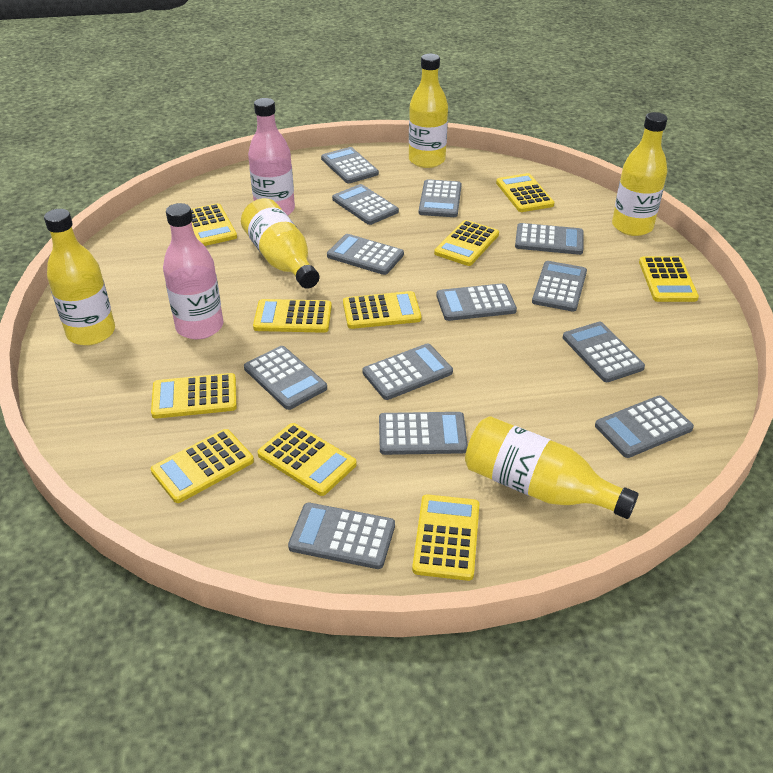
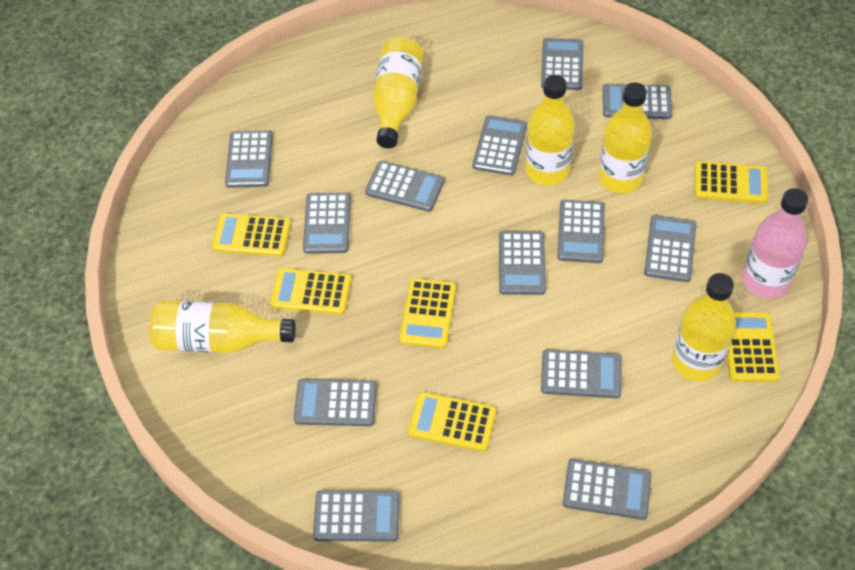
pink bottle: 2 -> 1
yellow calculator: 10 -> 6

